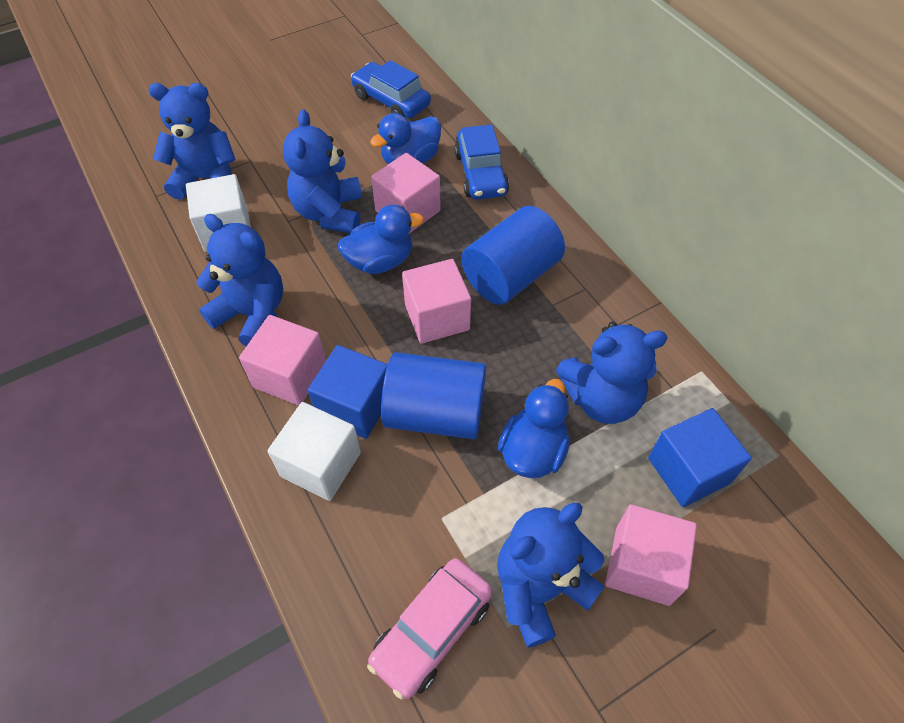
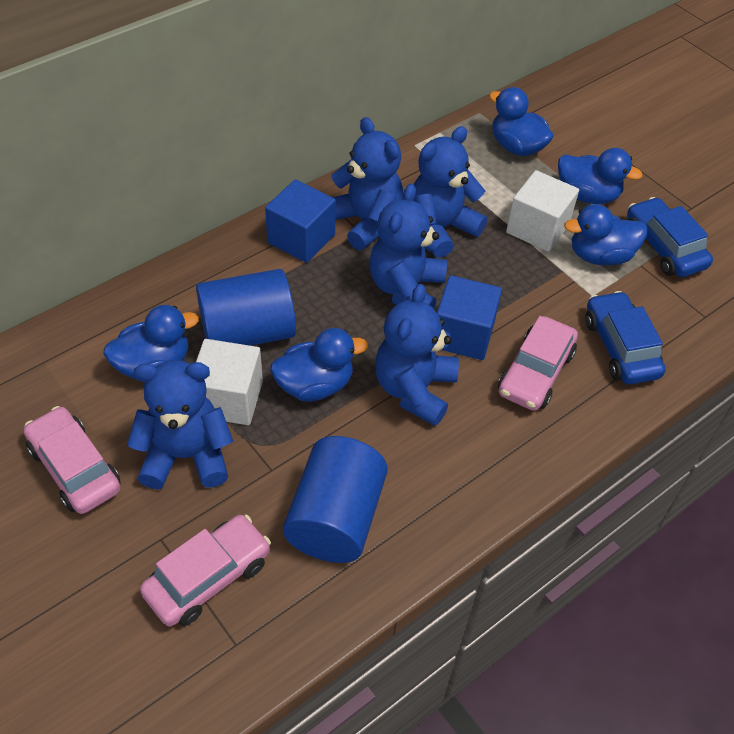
blue duck: 3 -> 5
pink car: 1 -> 3
pink cube: 4 -> 0

